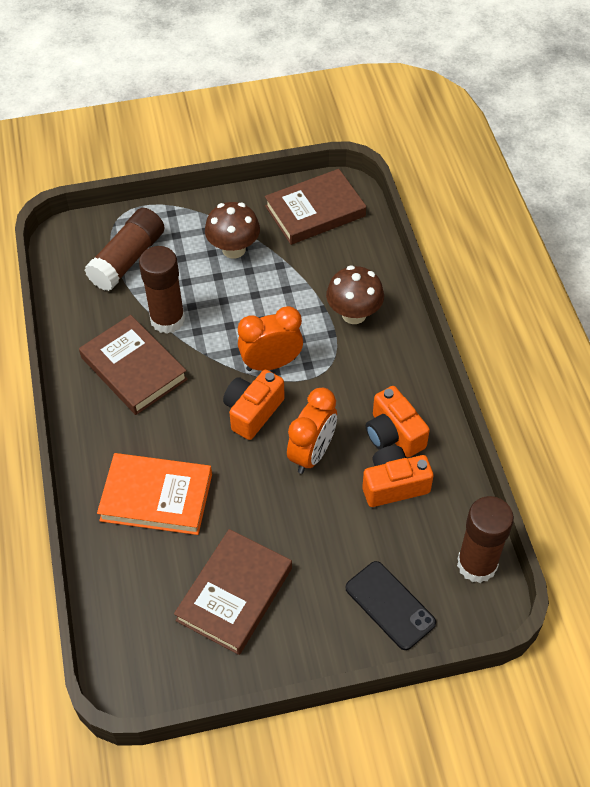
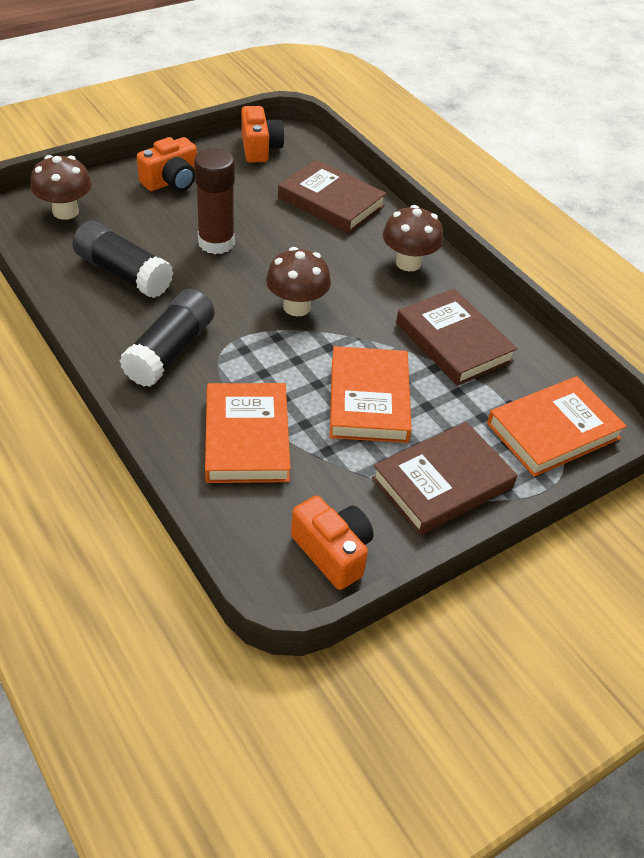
black glue stick: 0 -> 2
black phone: 1 -> 0
brown glue stick: 3 -> 1
brown mushroom: 2 -> 3
orange book: 1 -> 3
orange clock: 2 -> 0

